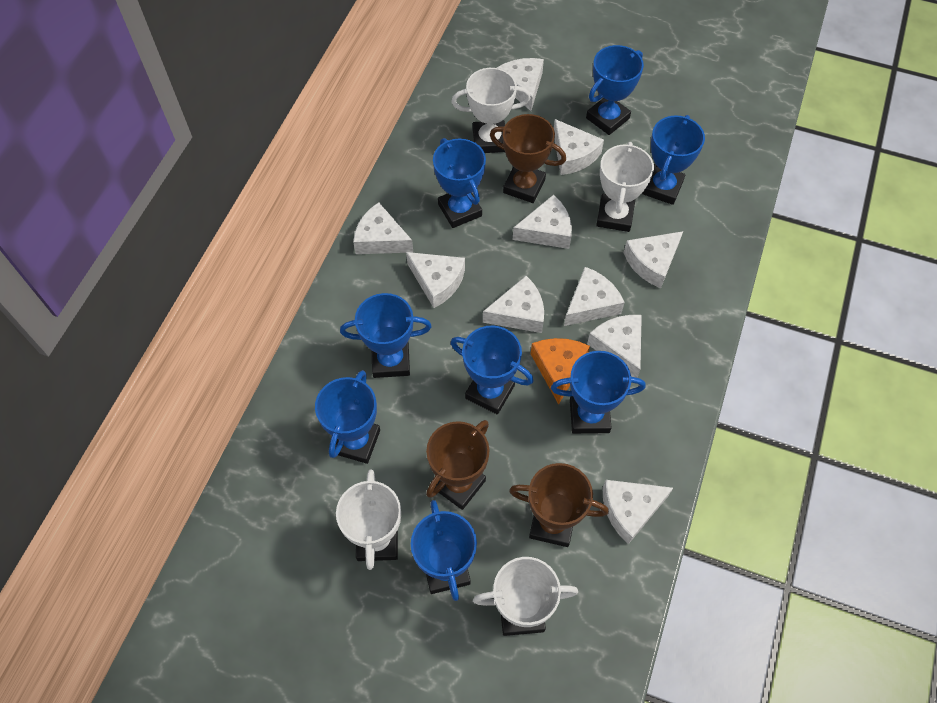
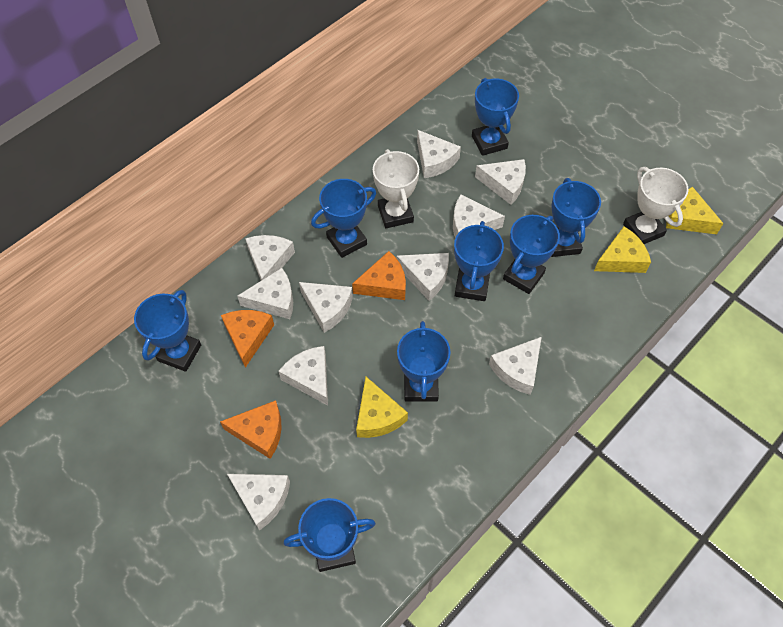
brown trophy: 3 -> 0
orange cheese: 1 -> 3
white trophy: 4 -> 2
yellow cheese: 0 -> 3

